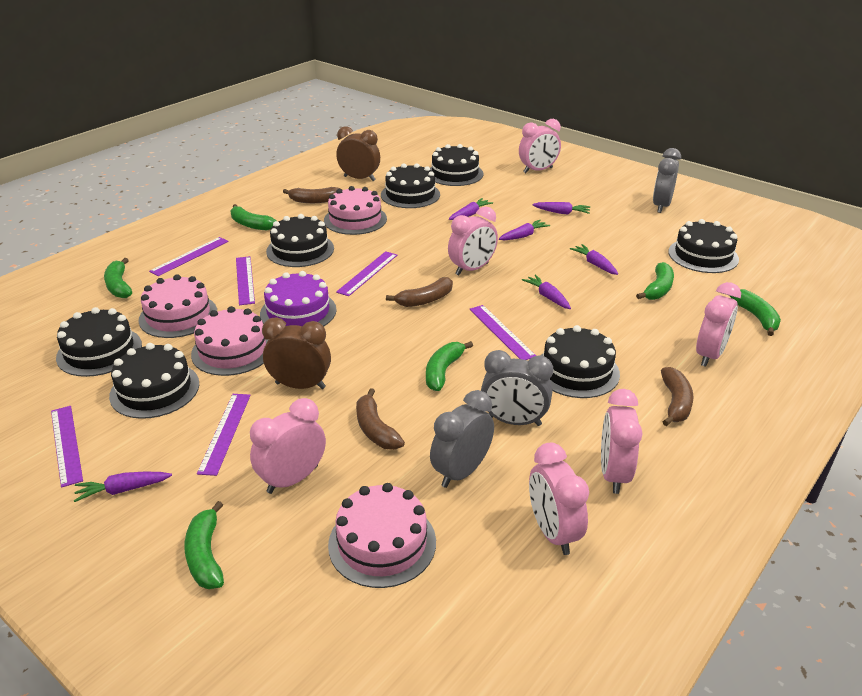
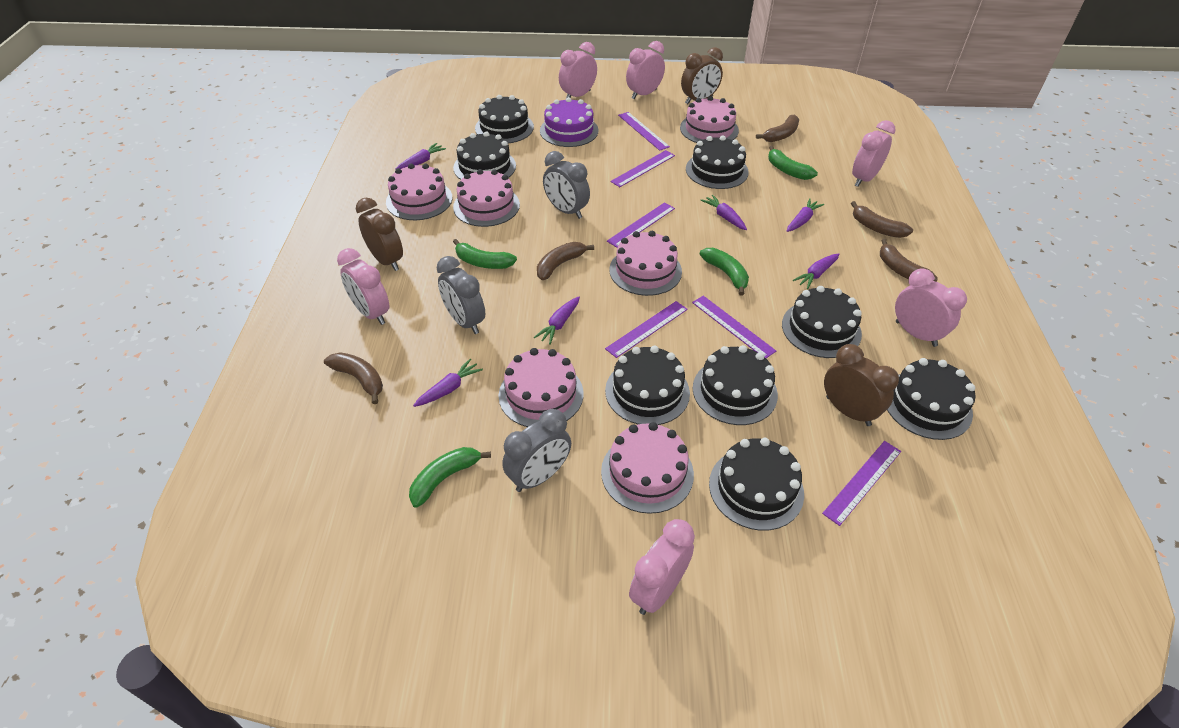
black cake: 7 -> 8
brown banana: 4 -> 5
brown clock: 2 -> 3
green banana: 6 -> 4
pink cake: 4 -> 6

